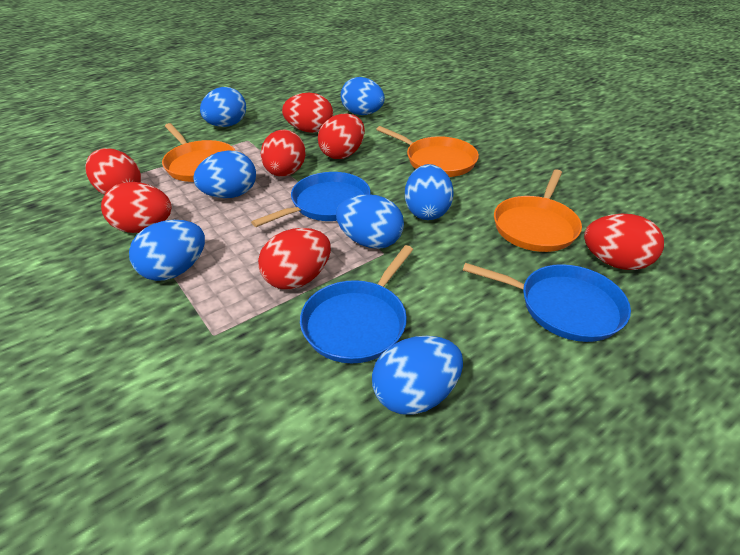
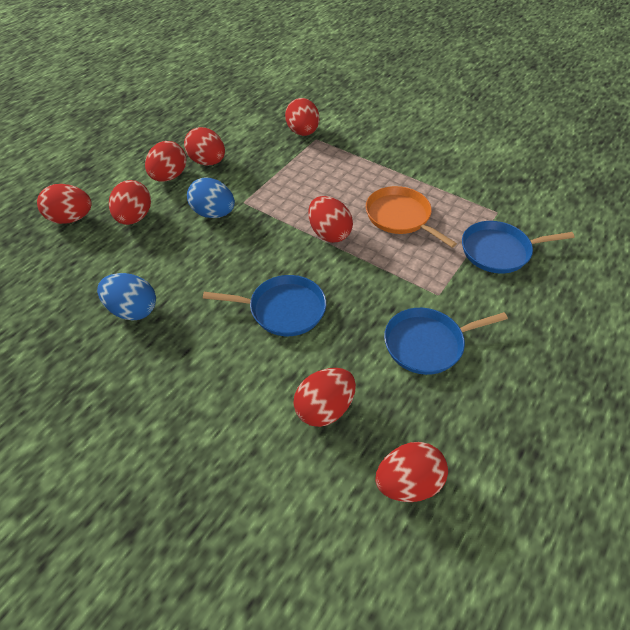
blue egg: 7 -> 2
orange pan: 3 -> 1
red egg: 7 -> 8

